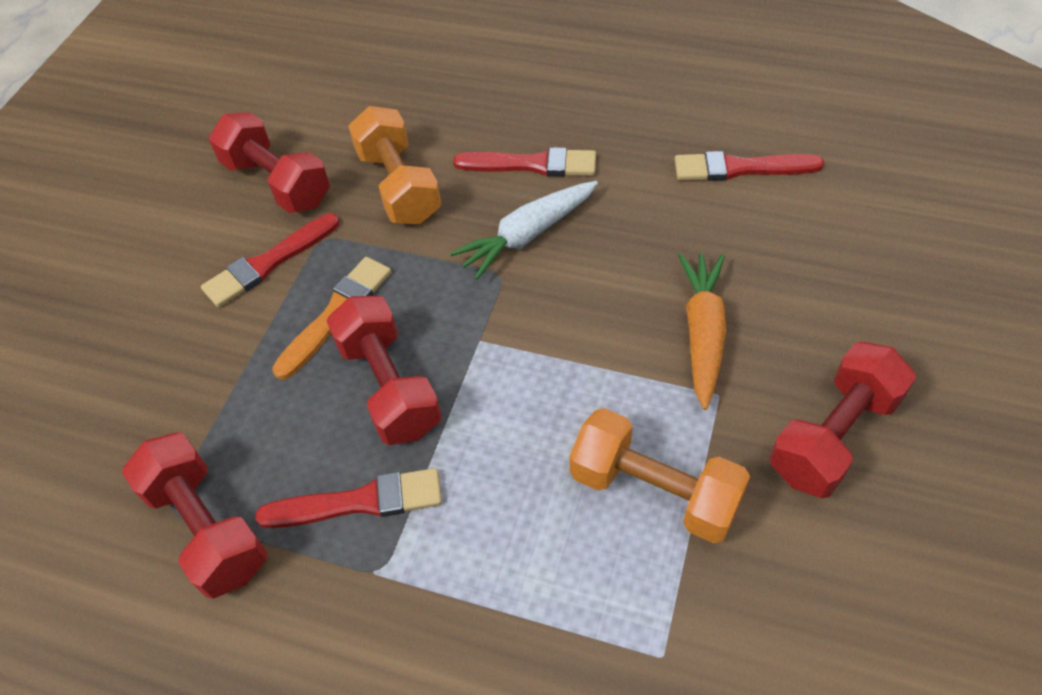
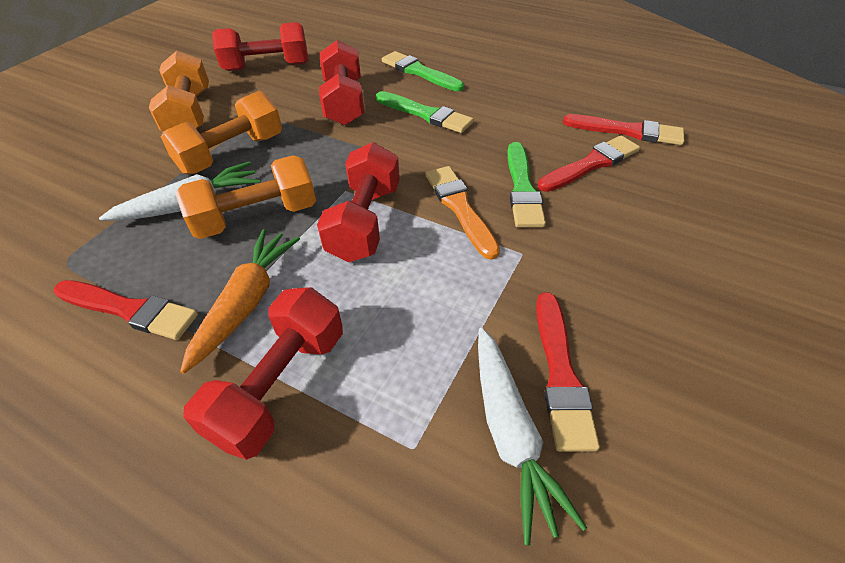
green brush: 0 -> 3
orange dumbbell: 2 -> 3
white carrot: 1 -> 2

